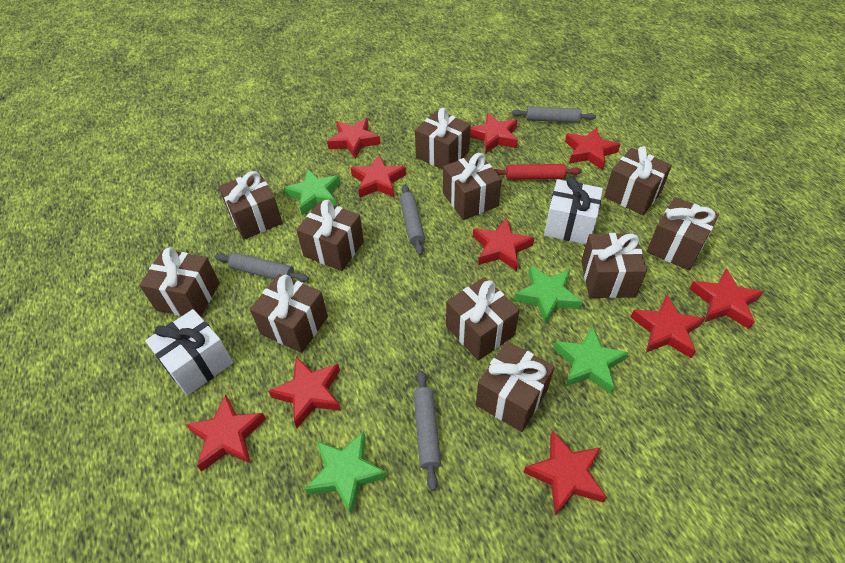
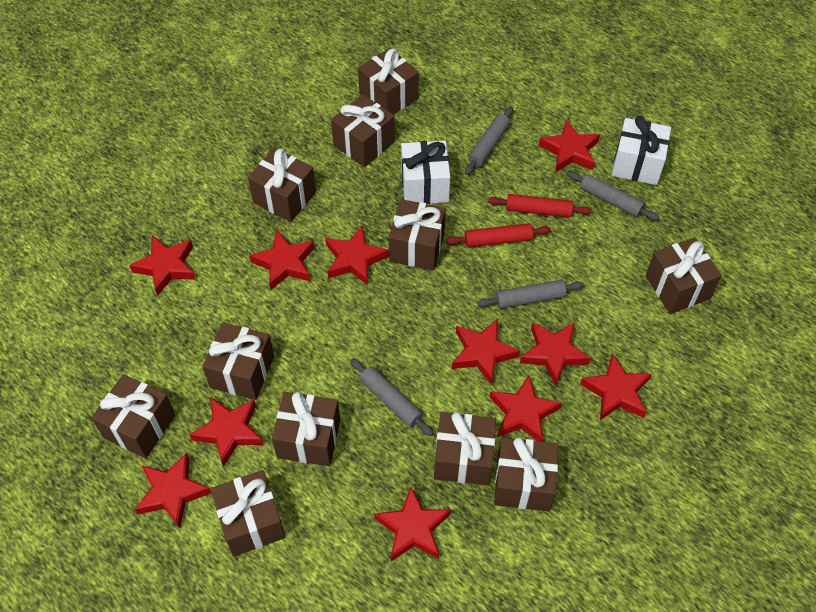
green star: 4 -> 0
red rolling pin: 1 -> 2
red star: 10 -> 11

